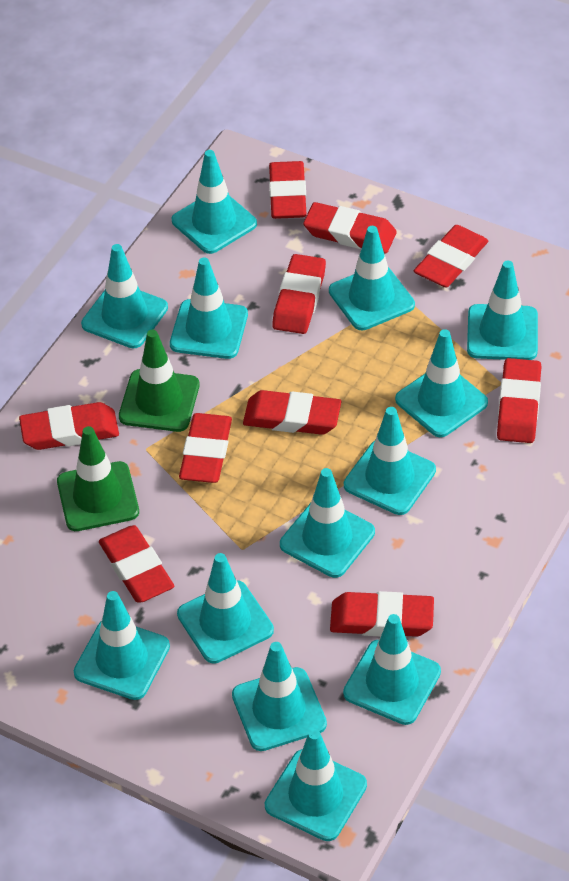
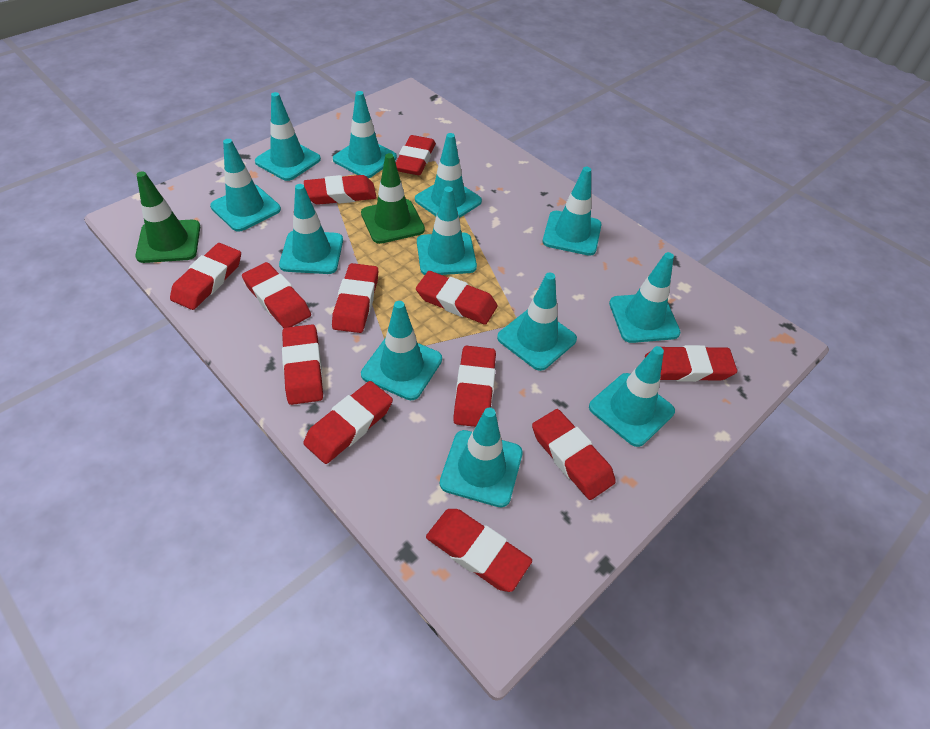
red eraser: 10 -> 12
turquoise traffic cone: 13 -> 12

